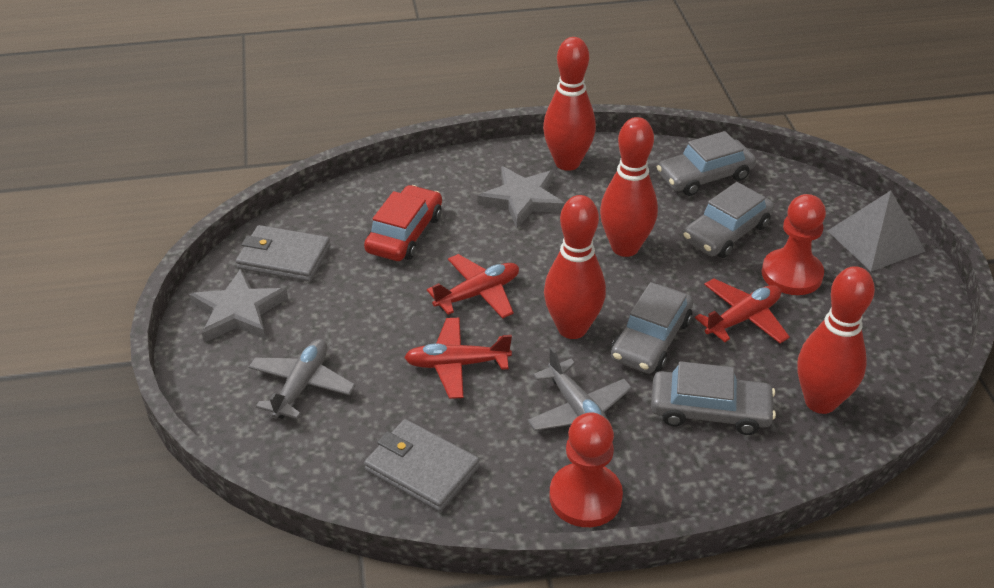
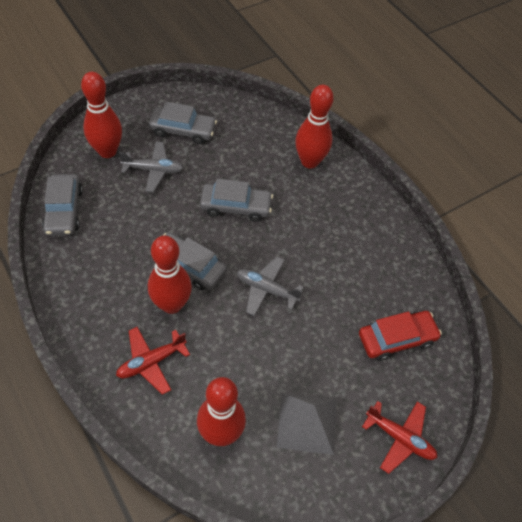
grey star: 2 -> 0
grey wallet: 2 -> 0
red pawn: 2 -> 0
red plane: 3 -> 2

